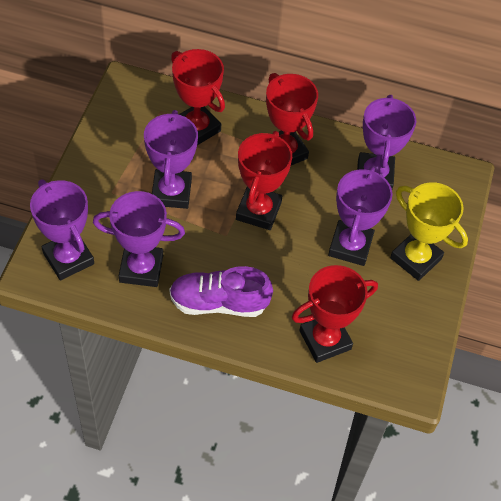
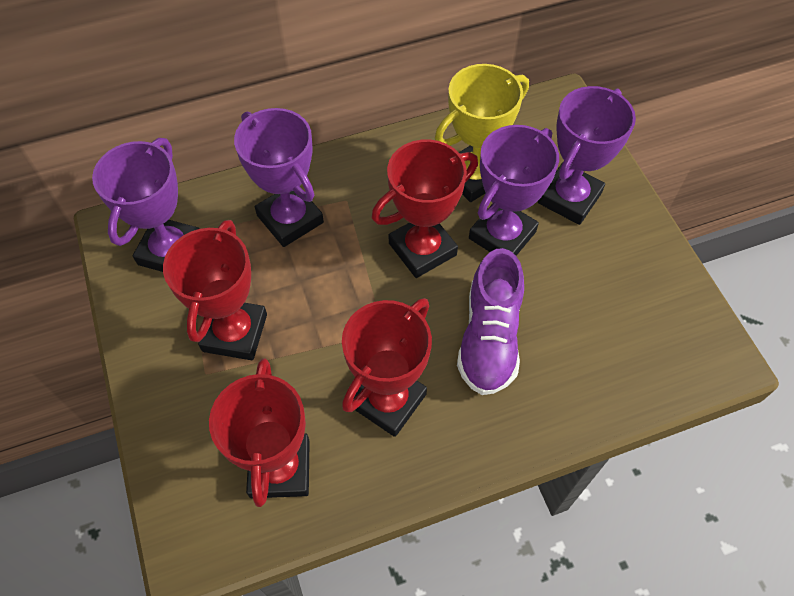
purple trophy: 5 -> 4

